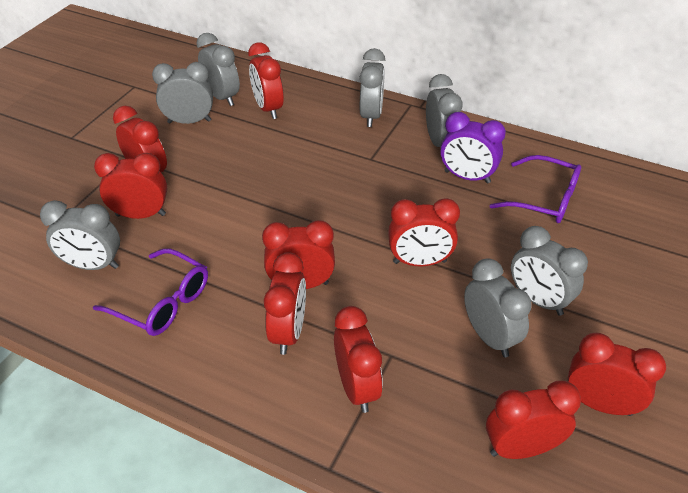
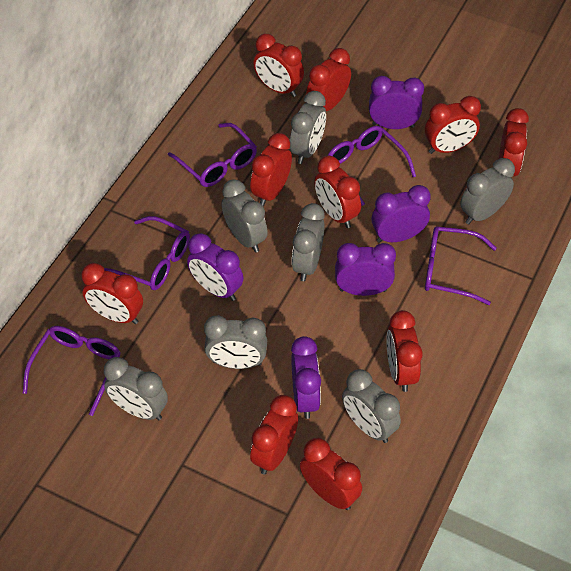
purple clock: 1 -> 5
purple glasses: 2 -> 5
red clock: 9 -> 10

